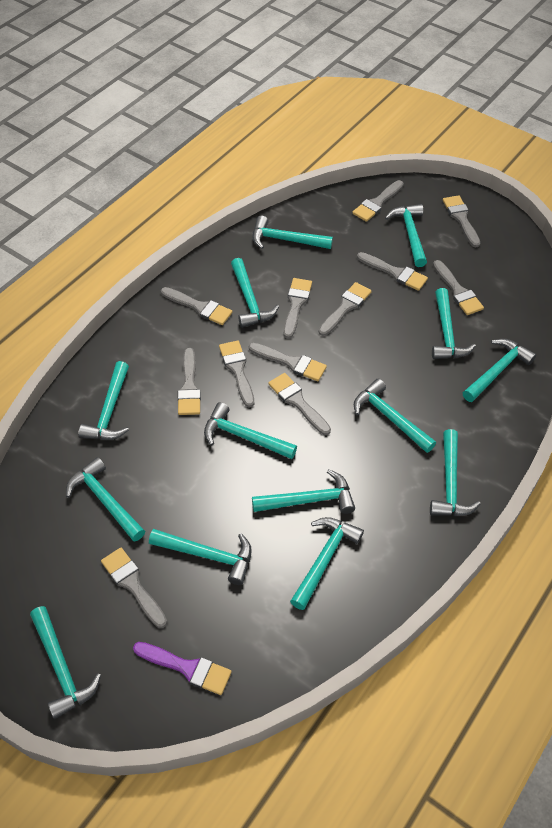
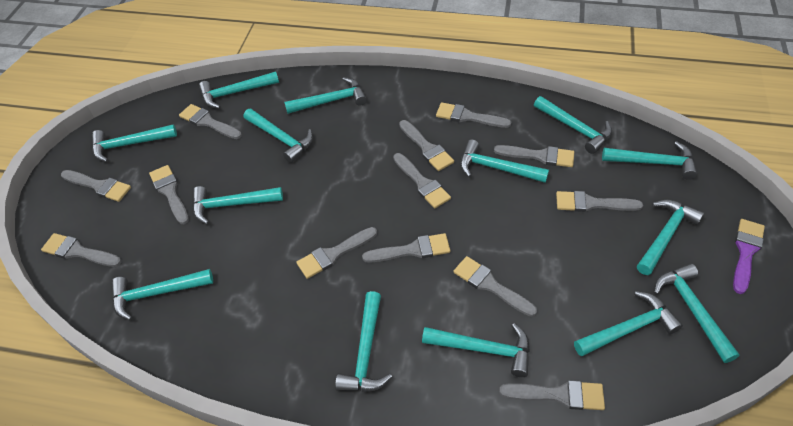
grey brush: 12 -> 13

